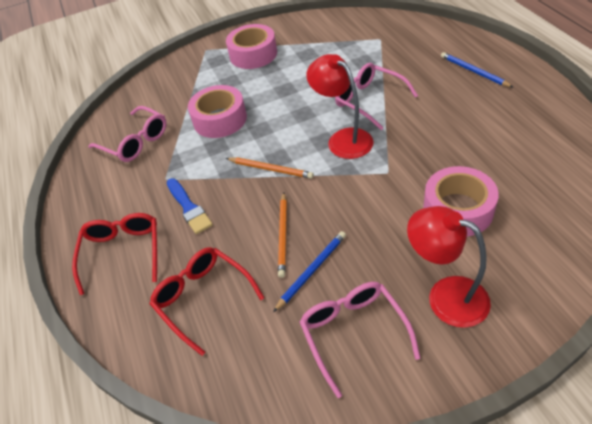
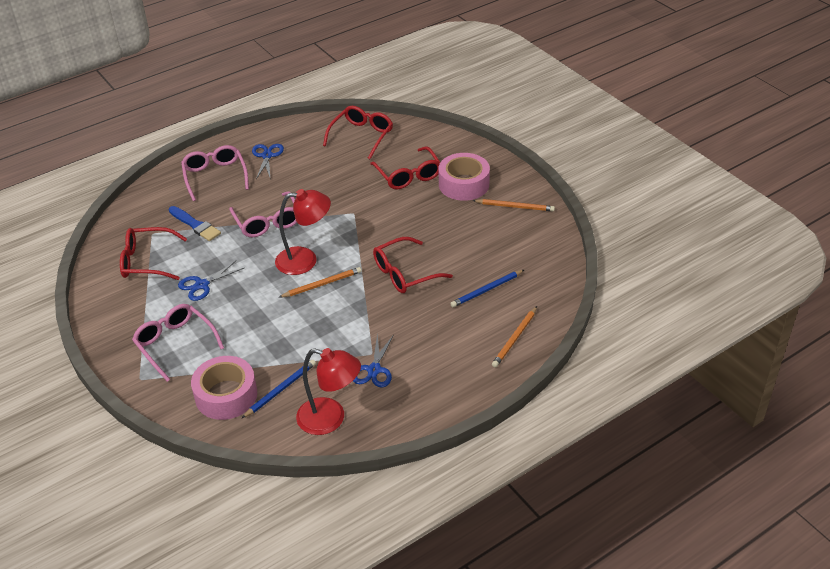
blue scissors: 0 -> 3
orange pencil: 2 -> 3
pink tape: 3 -> 2
red glasses: 2 -> 4

